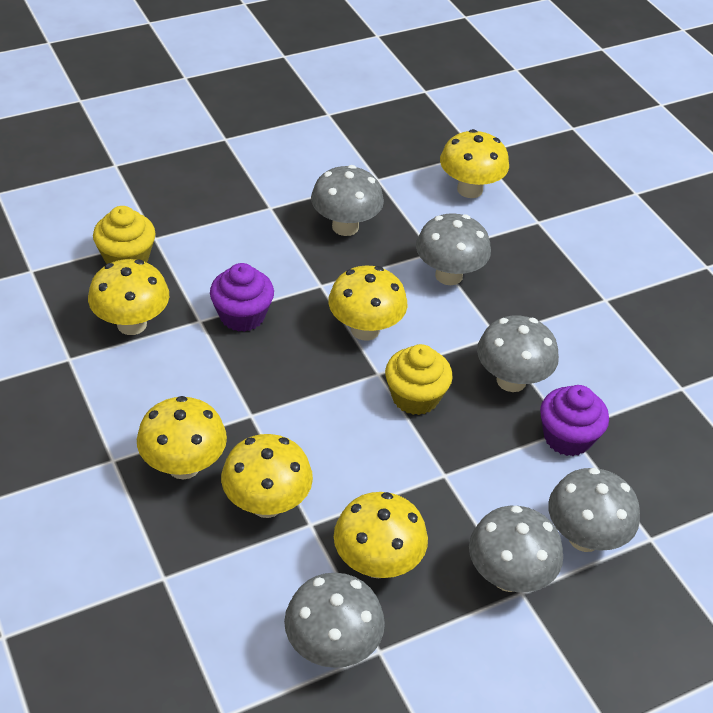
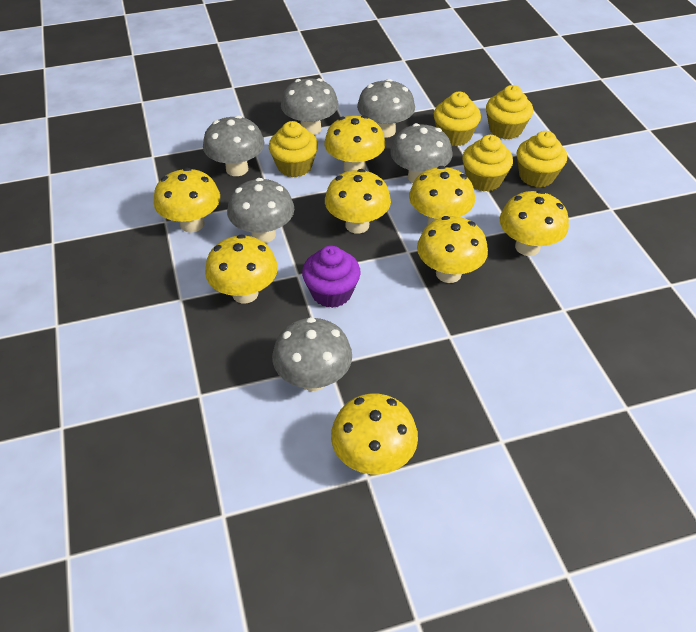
purple cupcake: 2 -> 1
yellow cupcake: 2 -> 5
yellow mushroom: 6 -> 8

